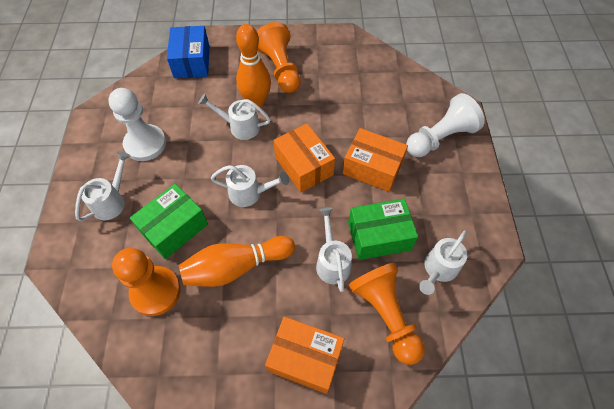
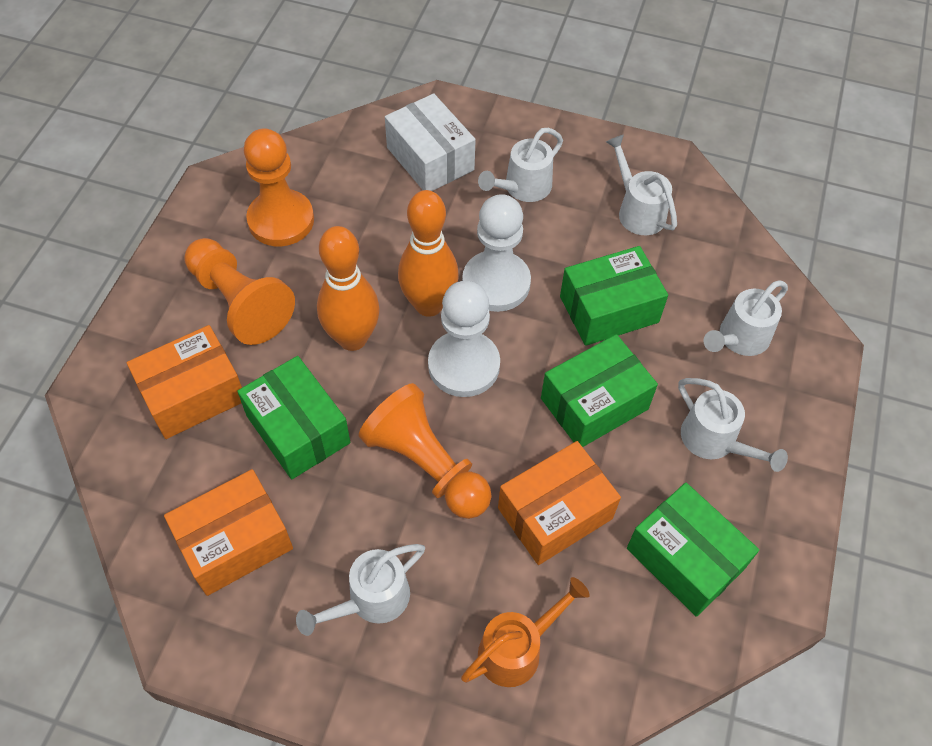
blue box: 1 -> 0
green box: 2 -> 4
orange watering can: 0 -> 1
white box: 0 -> 1

